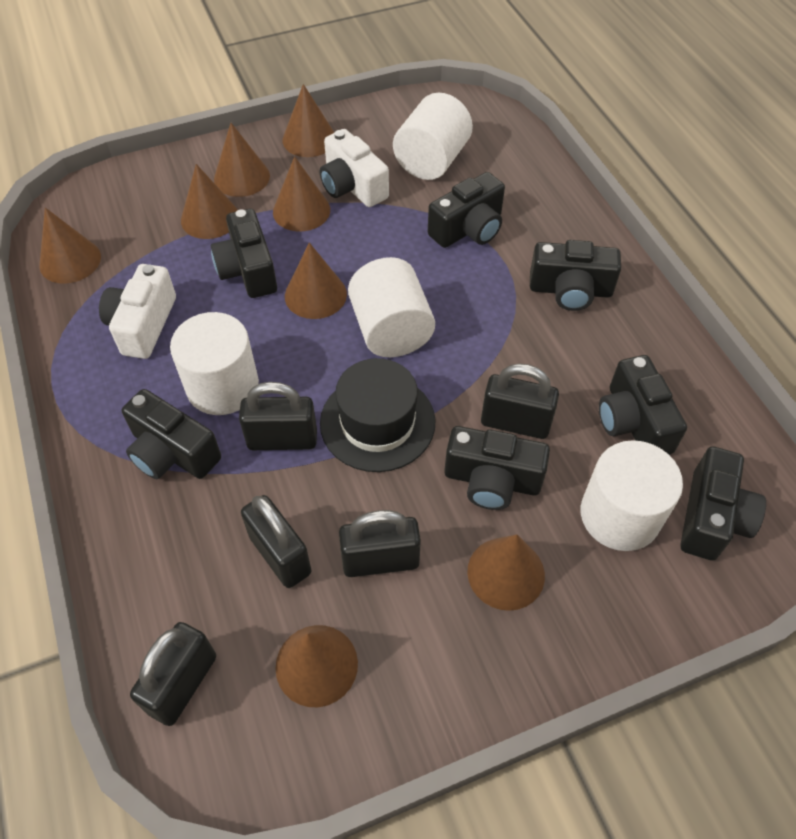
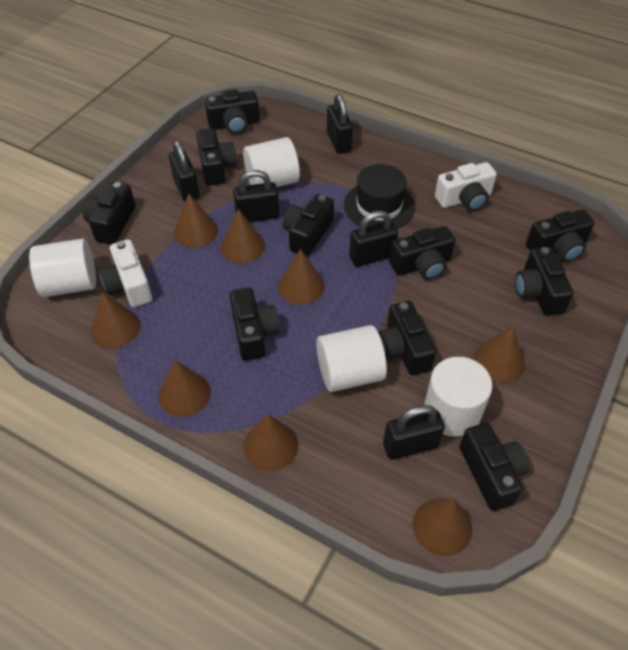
black camera: 7 -> 10

